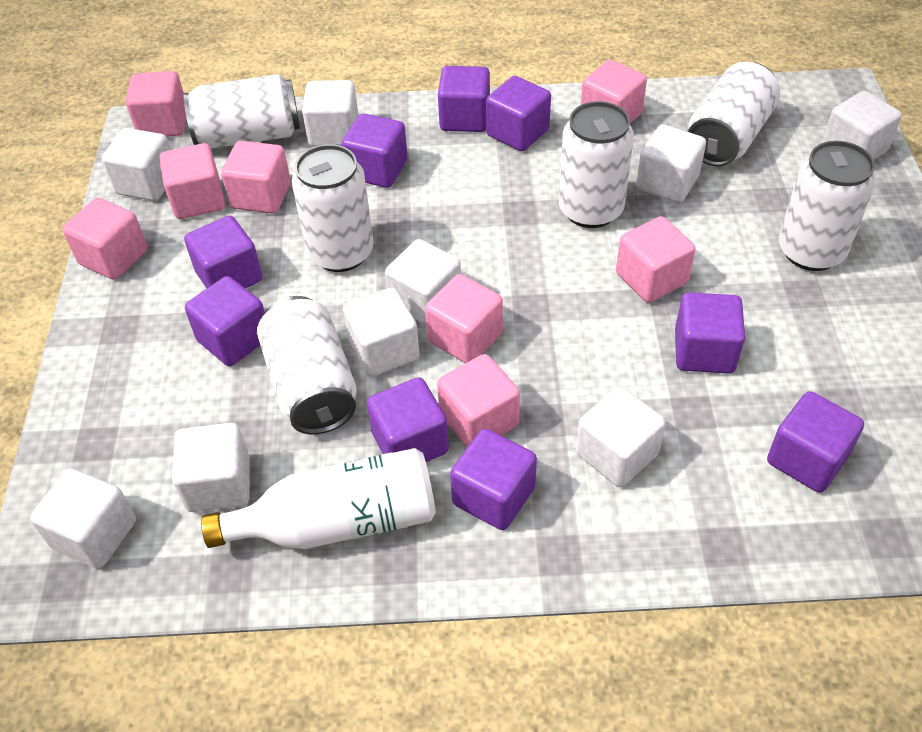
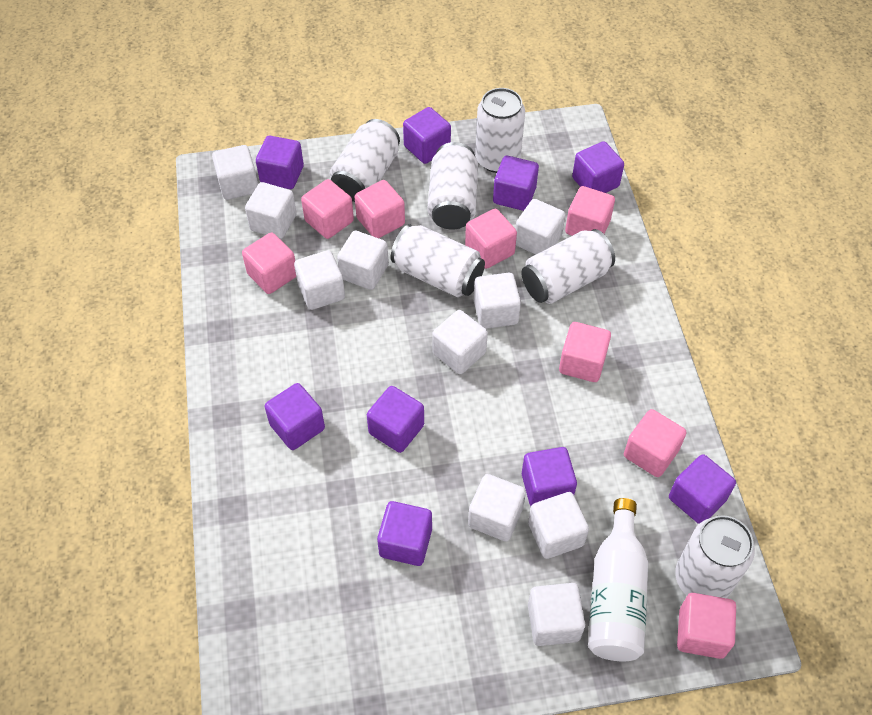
white cube: 9 -> 10

